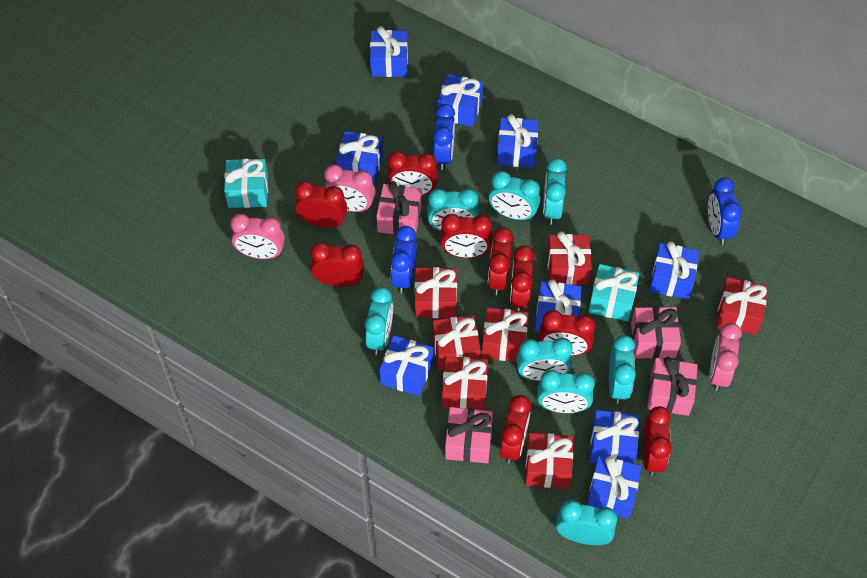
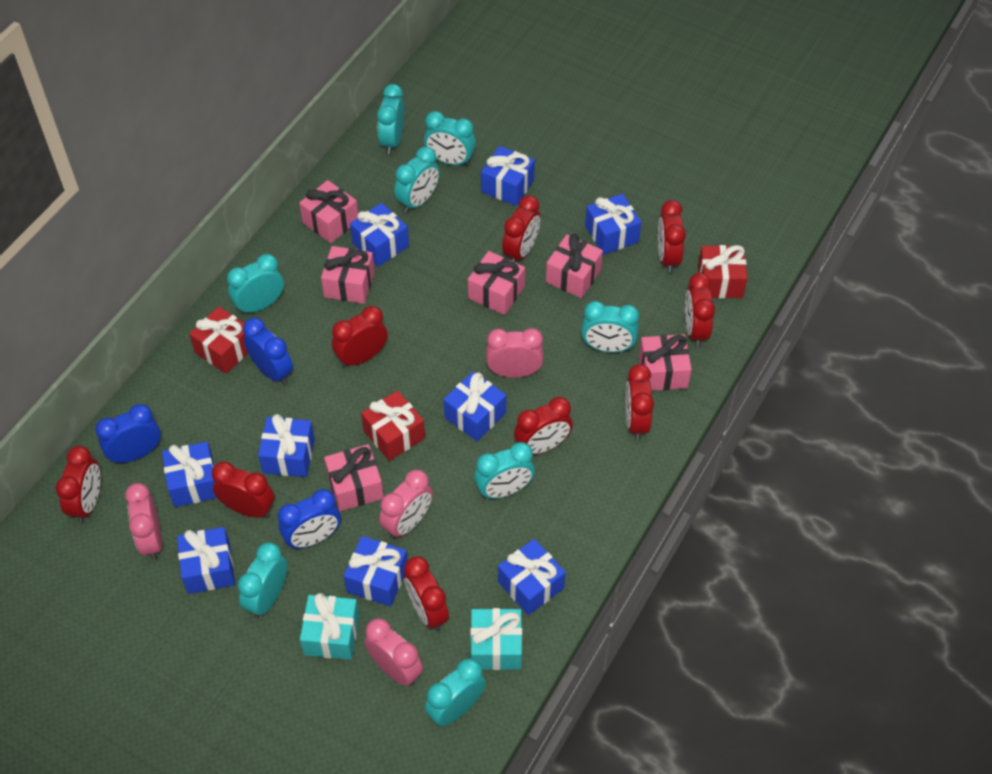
pink clock: 3 -> 4
pink gift: 4 -> 6
red gift: 7 -> 3

